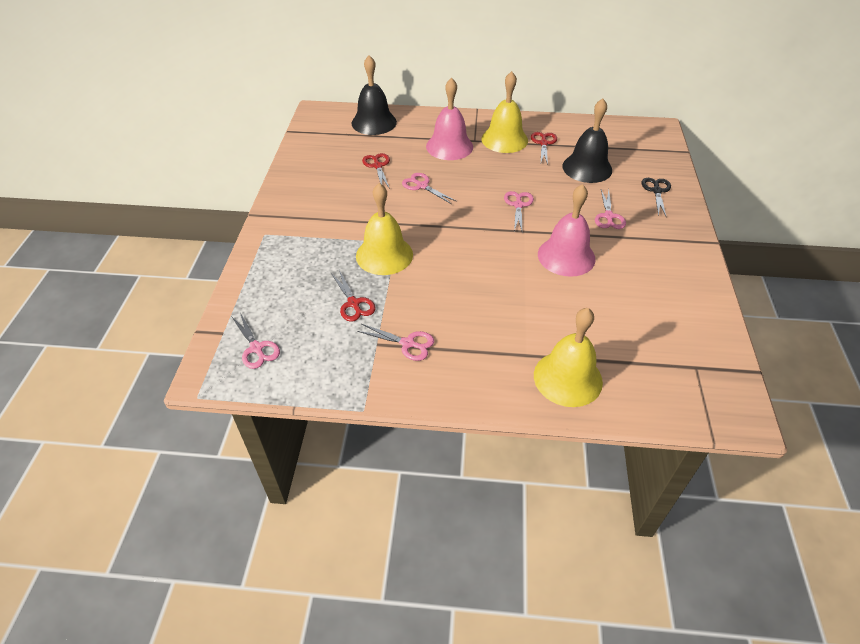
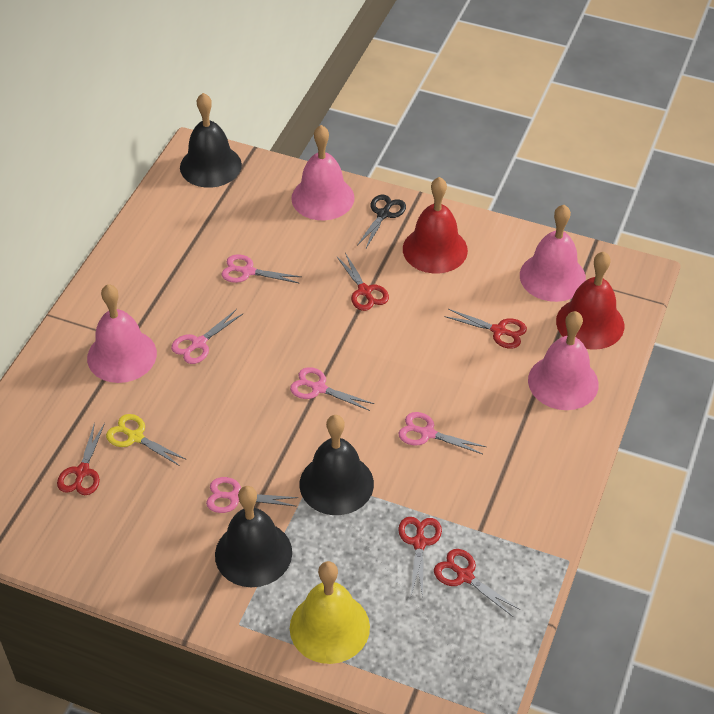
black bell: 2 -> 3
pink bell: 2 -> 4
red bell: 0 -> 2
red scissors: 3 -> 5
yellow bell: 3 -> 1
yellow scissors: 0 -> 1

